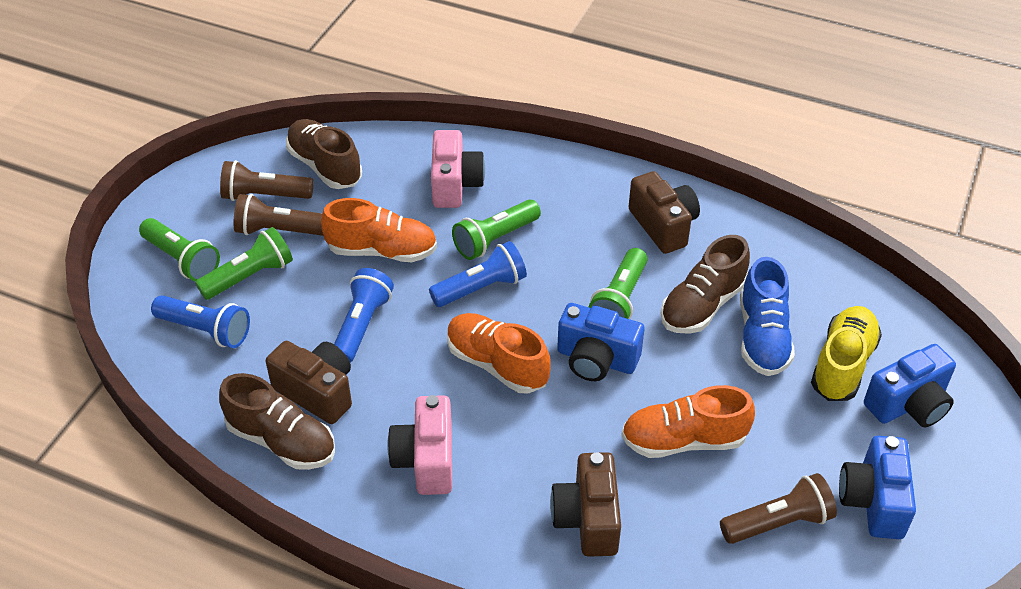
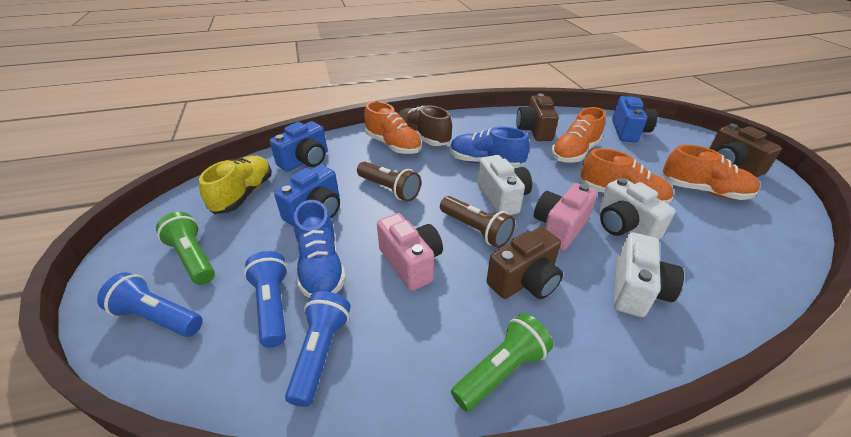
blue shoe: 1 -> 2
brown flashlight: 3 -> 2
brown shoe: 3 -> 1
green flashlight: 4 -> 2
orange shoe: 3 -> 4
white camera: 0 -> 3

